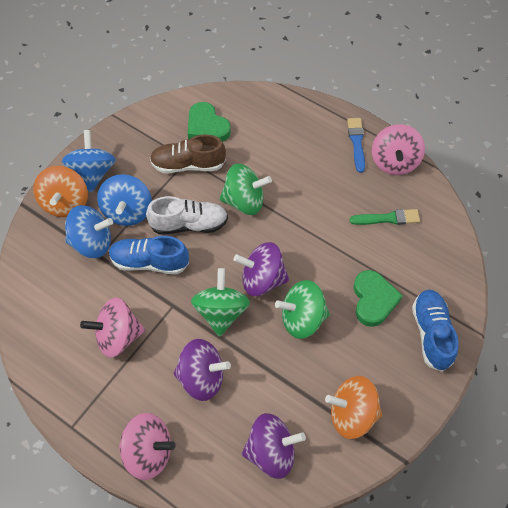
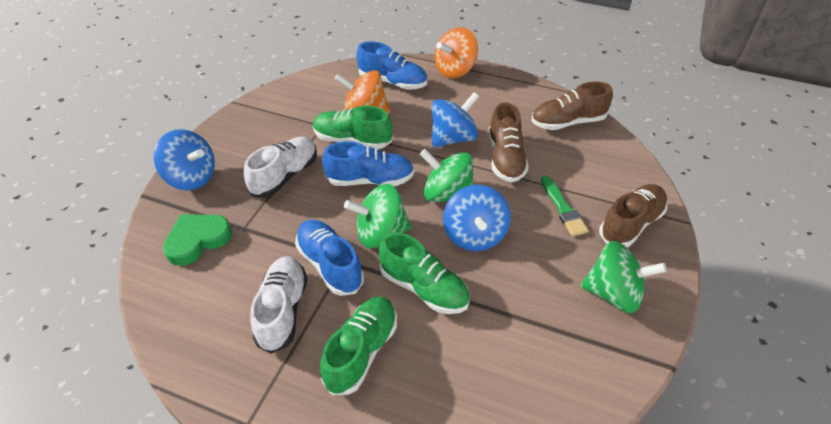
blue brush: 1 -> 0
blue shoe: 2 -> 3
brown shoe: 1 -> 3
green heart: 2 -> 1
green shoe: 0 -> 3
pink spinning top: 3 -> 0
purple spinning top: 3 -> 0
white shoe: 1 -> 2

